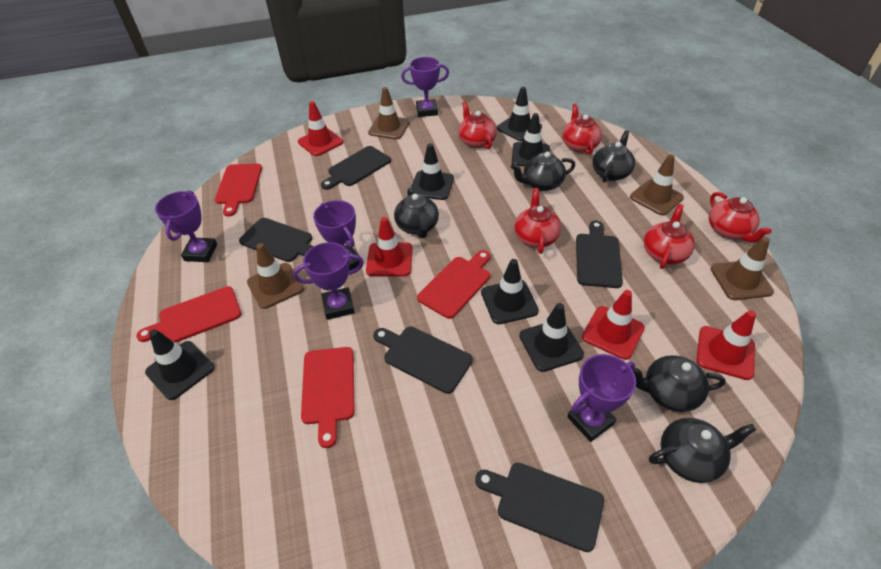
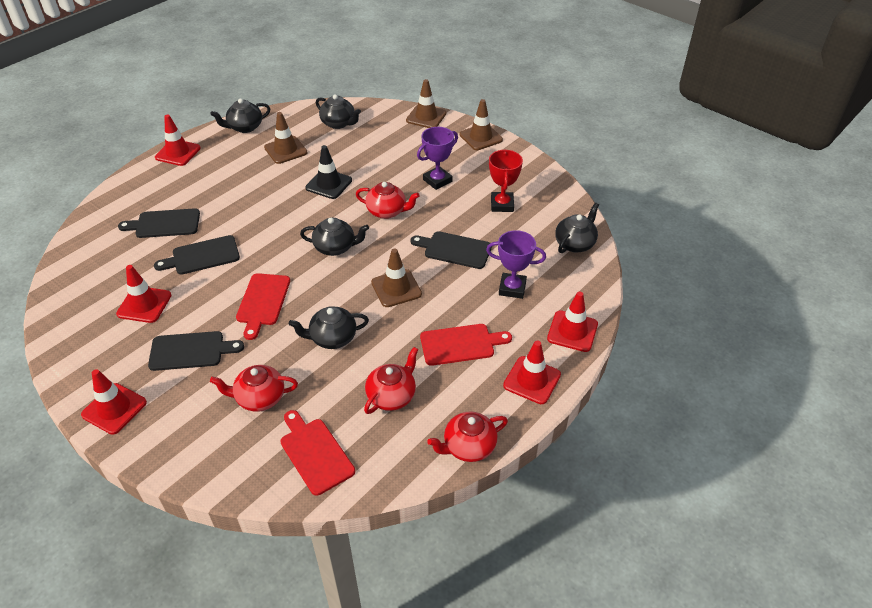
black cutting board: 5 -> 4
black traffic cone: 6 -> 1
purple trophy: 5 -> 2
red cutting board: 4 -> 3
red teapot: 5 -> 4
red traffic cone: 4 -> 5
red trophy: 0 -> 1

